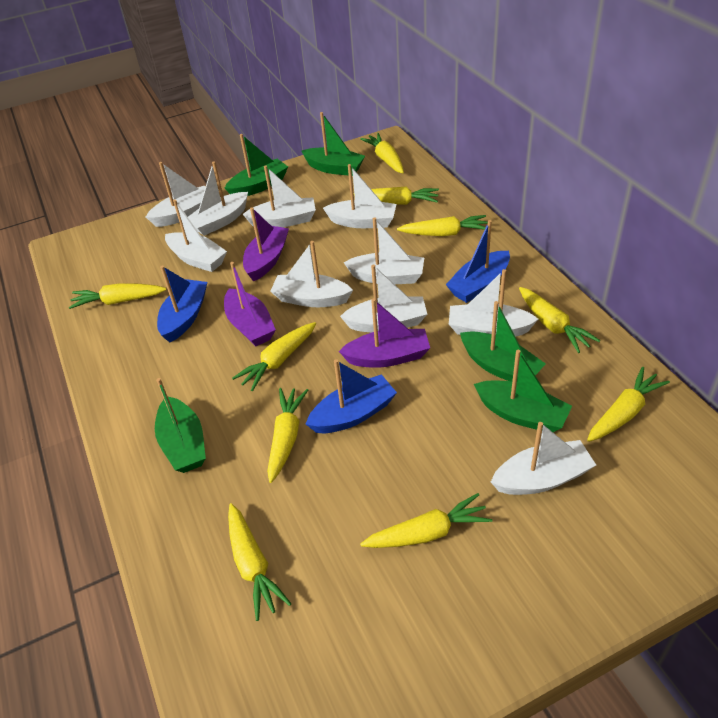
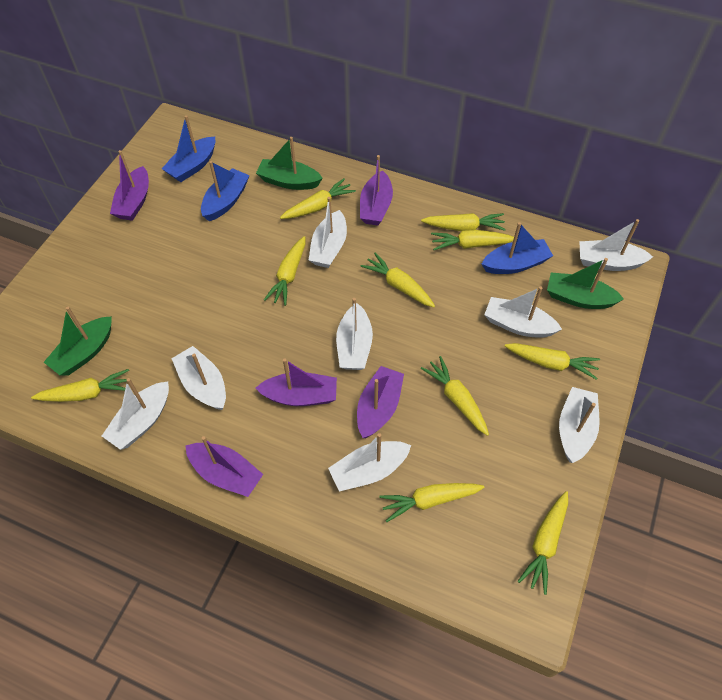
green boat: 5 -> 3
purple boat: 3 -> 5
white boat: 10 -> 8

